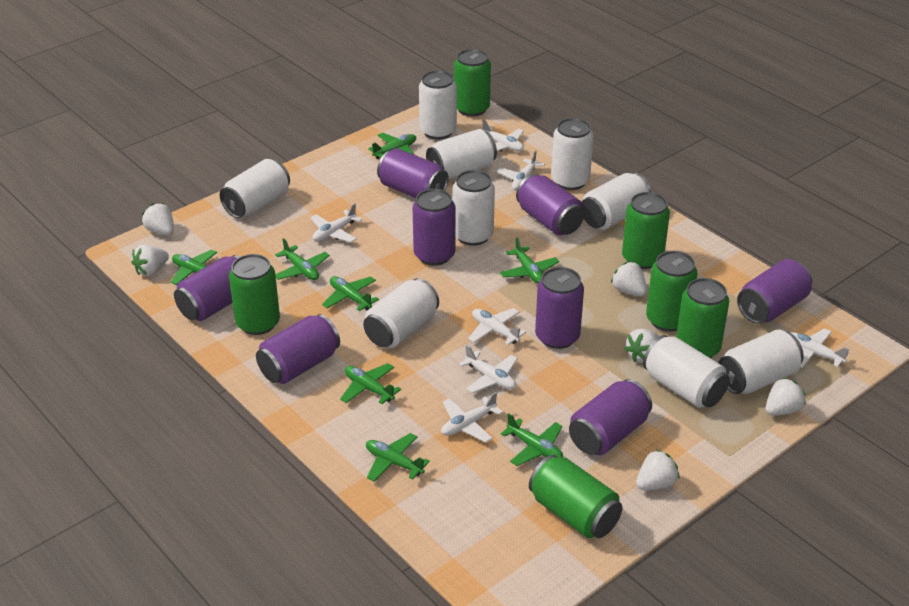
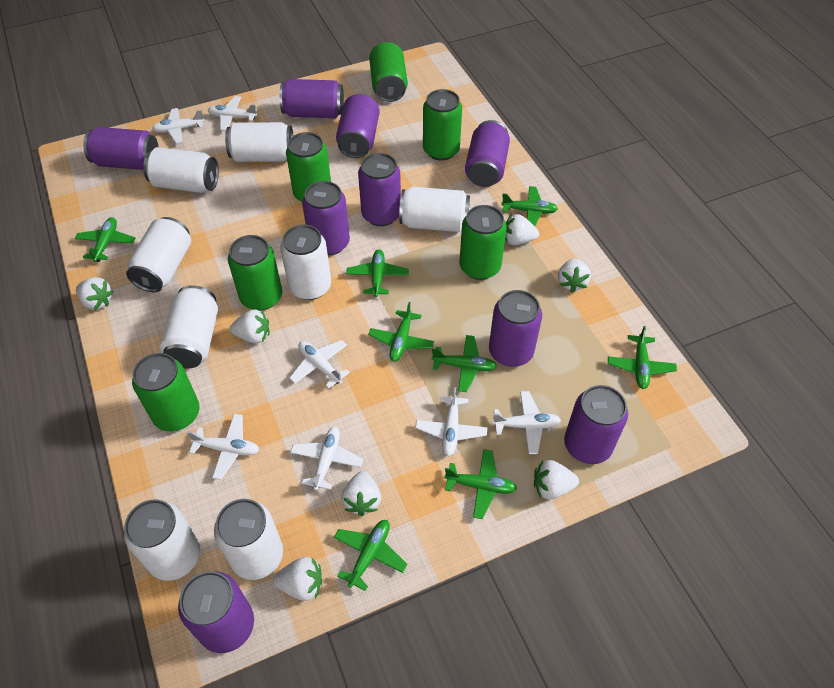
purple can: 8 -> 9
white can: 9 -> 8
white strawberry: 6 -> 7

